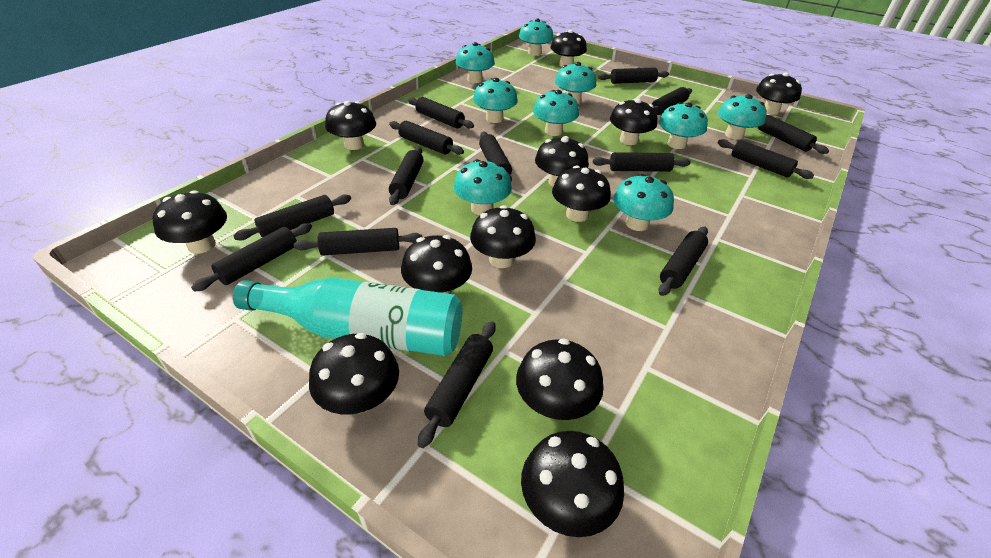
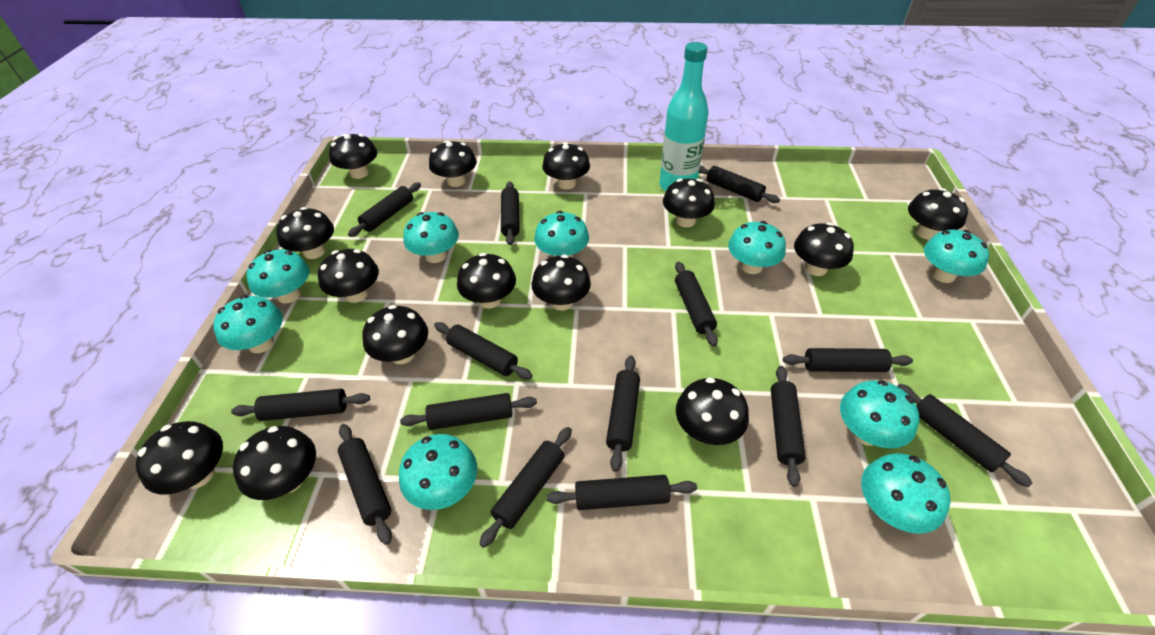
black mushroom: 12 -> 14

